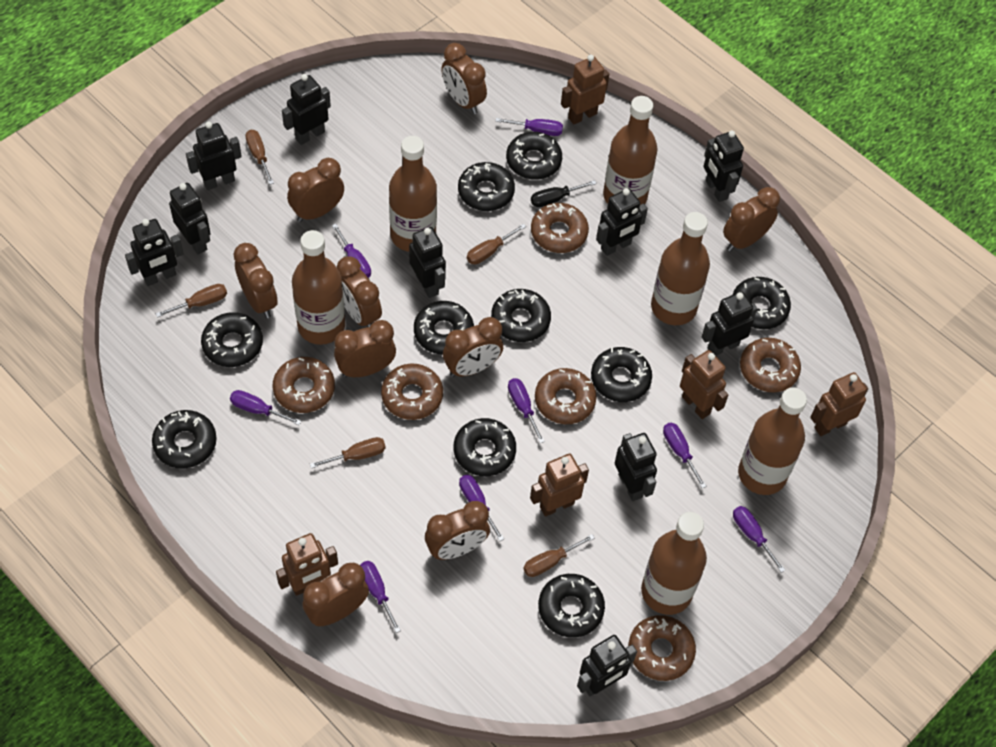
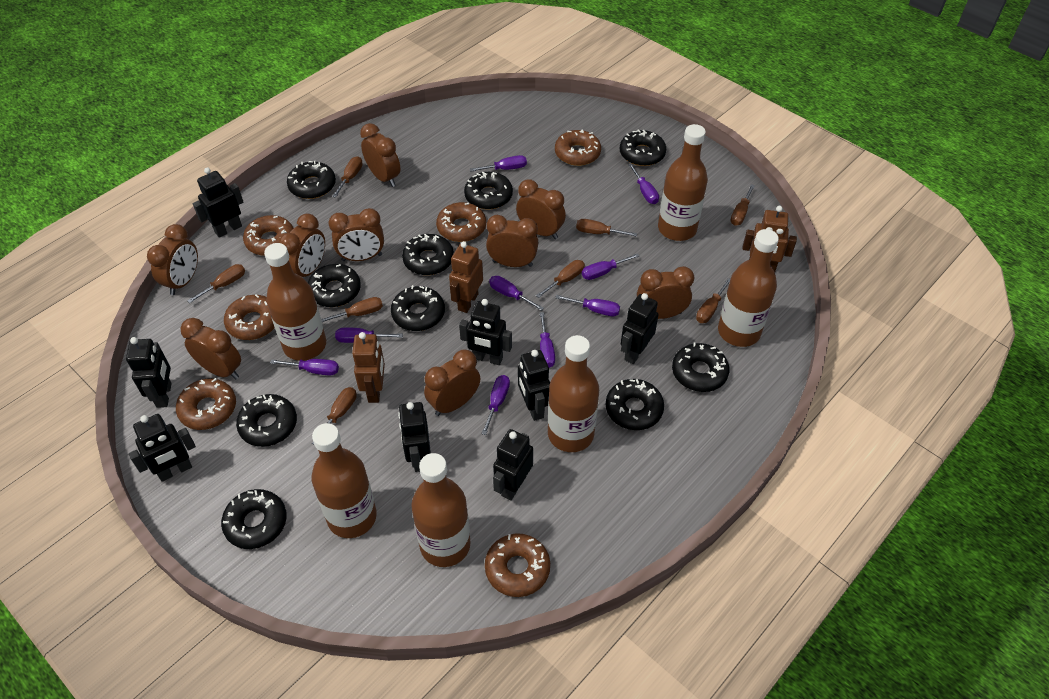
black robot: 10 -> 8
black screwdriver: 1 -> 0
brown robot: 5 -> 3
brown screwdriver: 5 -> 8
purple screwdriver: 8 -> 9

